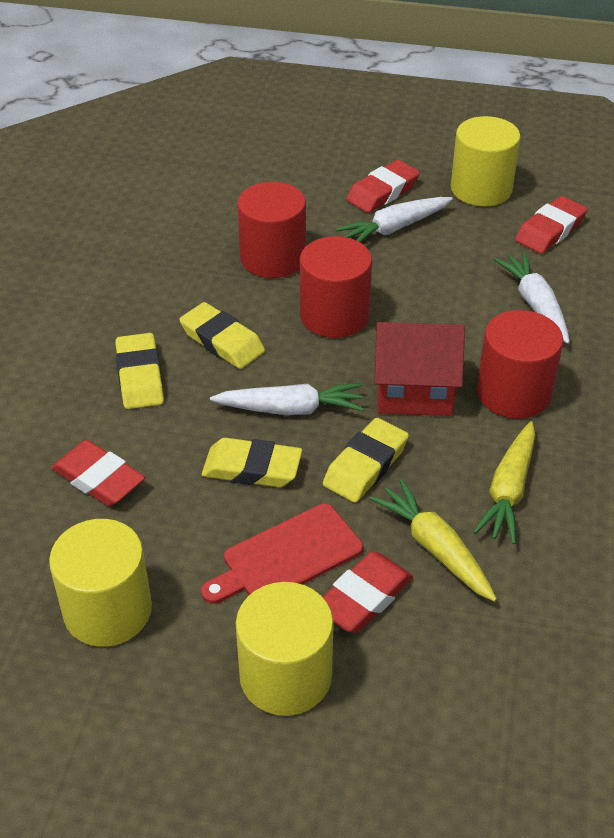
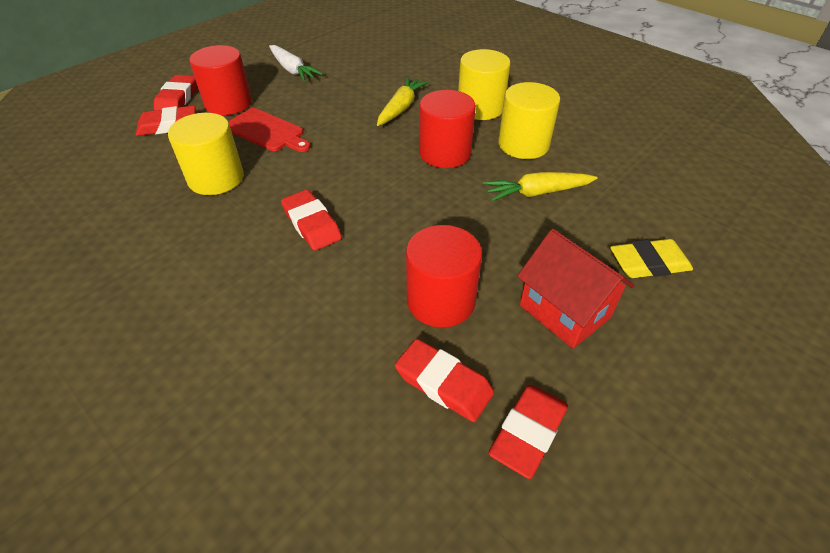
red eraser: 4 -> 5
white carrot: 3 -> 1
yellow eraser: 4 -> 1

